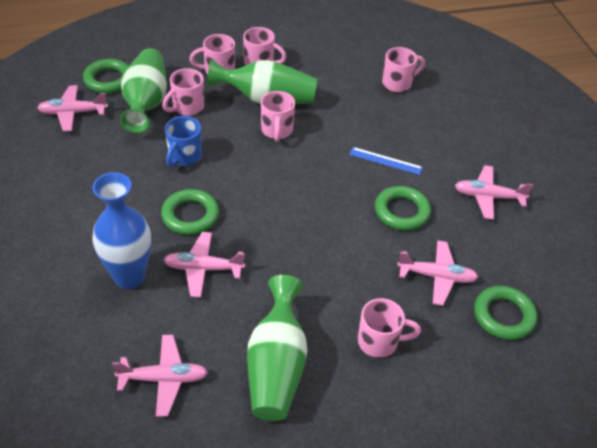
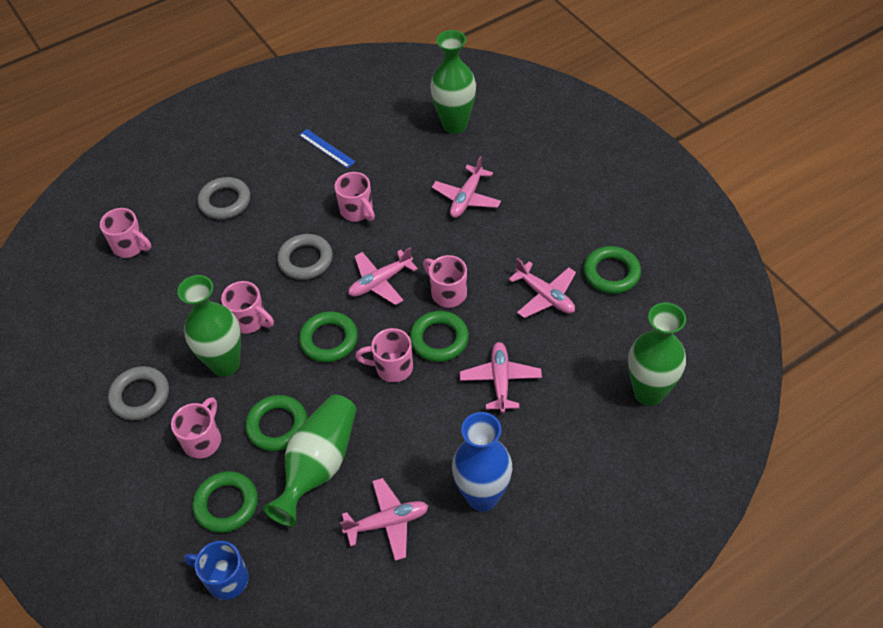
green ring: 4 -> 5
green vase: 3 -> 4
grey ring: 0 -> 3

